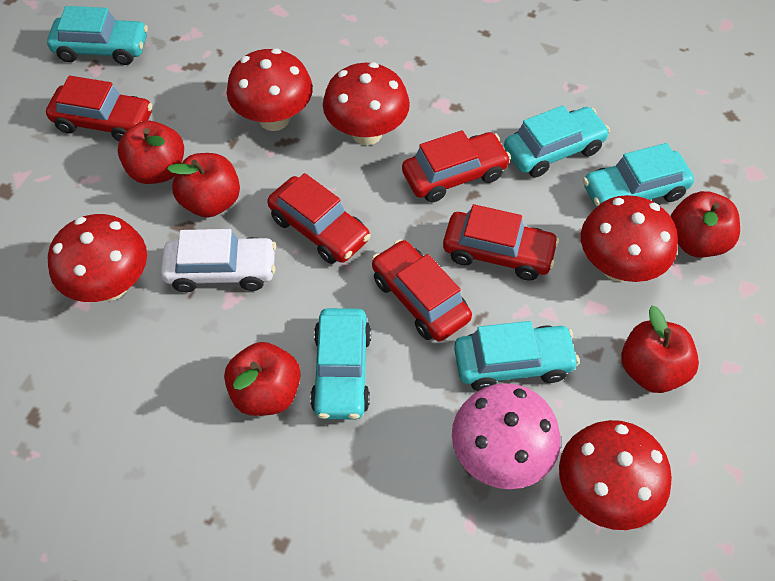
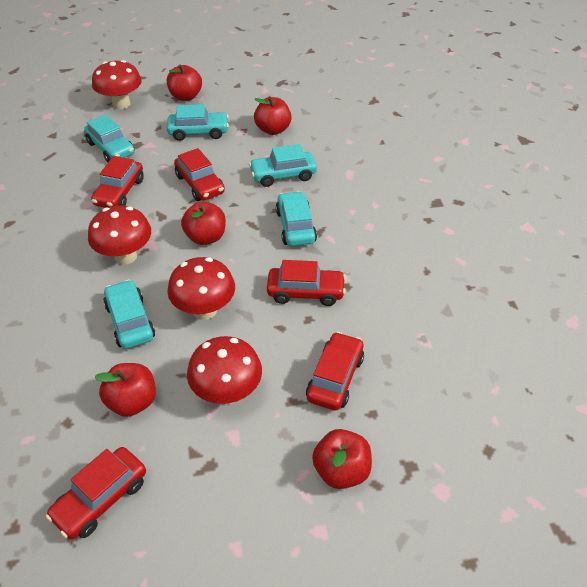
pink mushroom: 1 -> 0
red mushroom: 5 -> 4
white car: 1 -> 0

